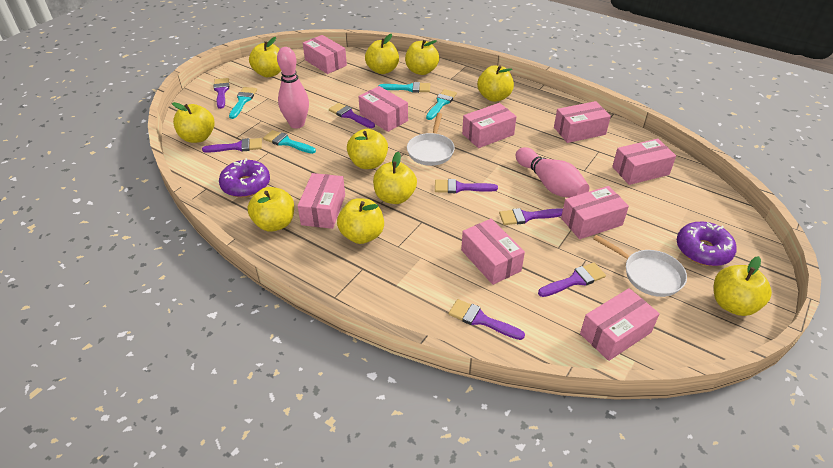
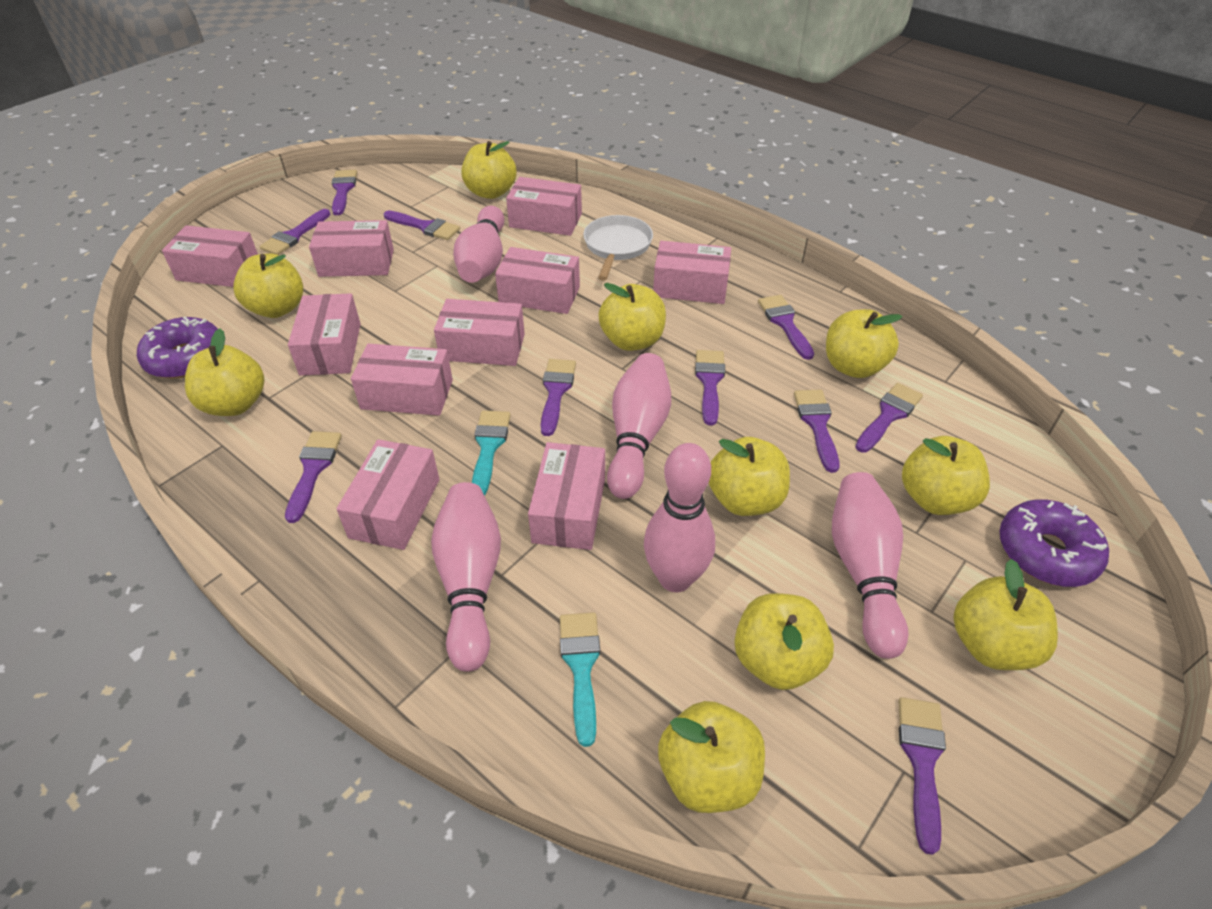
pink bowling pin: 2 -> 5
pink box: 9 -> 10
purple brush: 7 -> 10
turquoise brush: 4 -> 2
white pan: 2 -> 1

